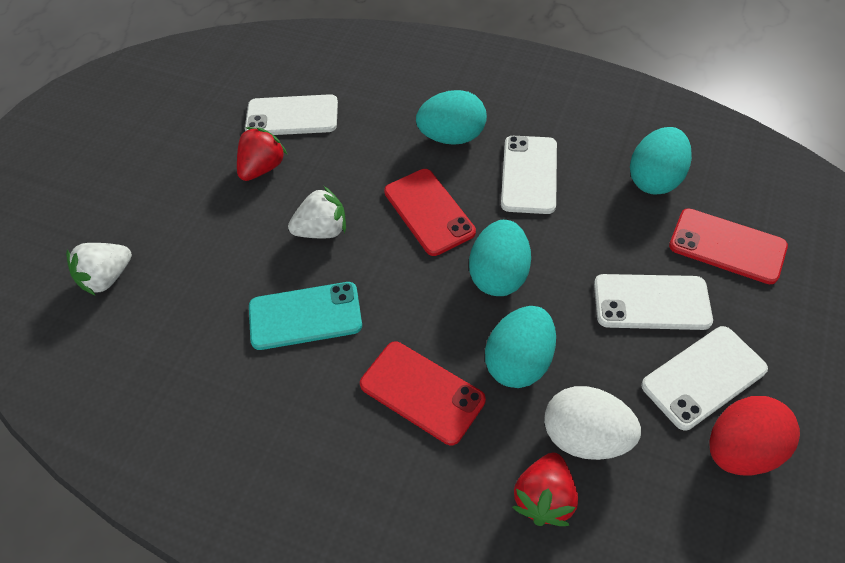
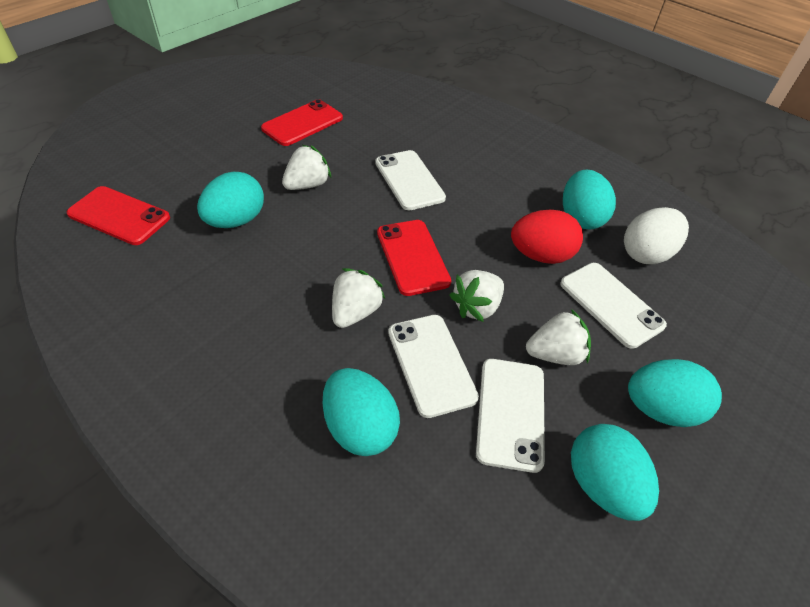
red strawberry: 2 -> 0
turquoise egg: 4 -> 5
turquoise phone: 1 -> 0
white strawberry: 2 -> 4

